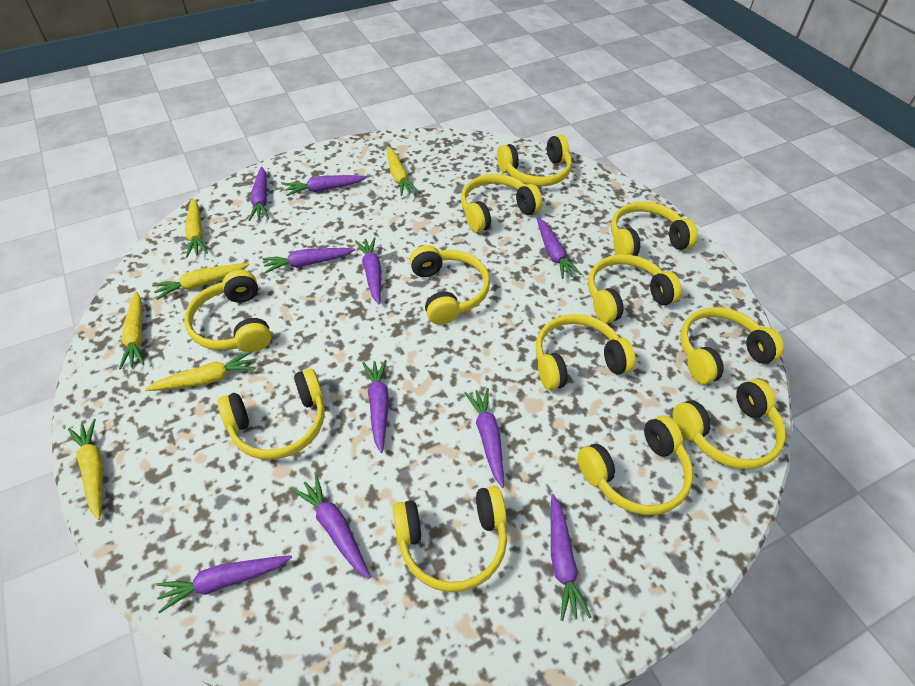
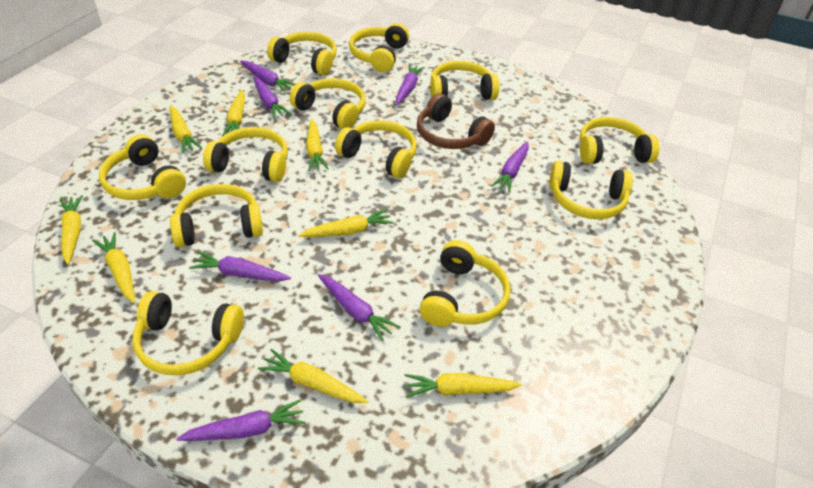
brown headphones: 0 -> 1
purple carrot: 10 -> 7
yellow carrot: 6 -> 8

